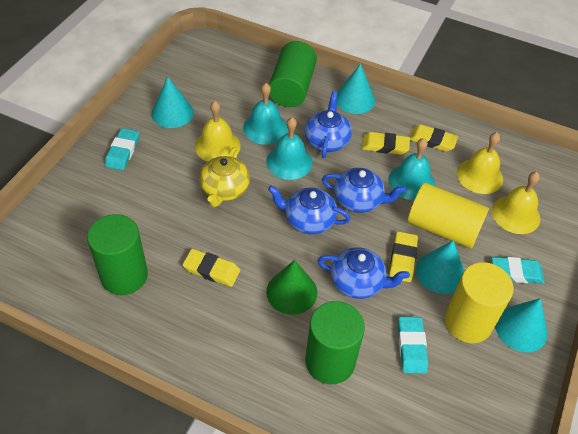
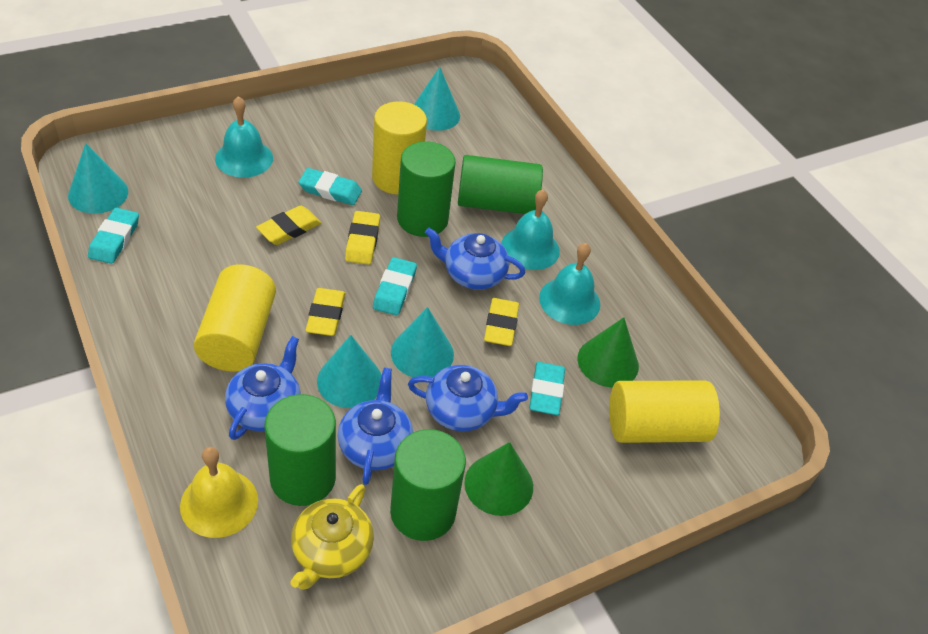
green cone: 1 -> 2
green cylinder: 3 -> 4
turquoise eraser: 3 -> 4
yellow bell: 3 -> 1
yellow cylinder: 2 -> 3

